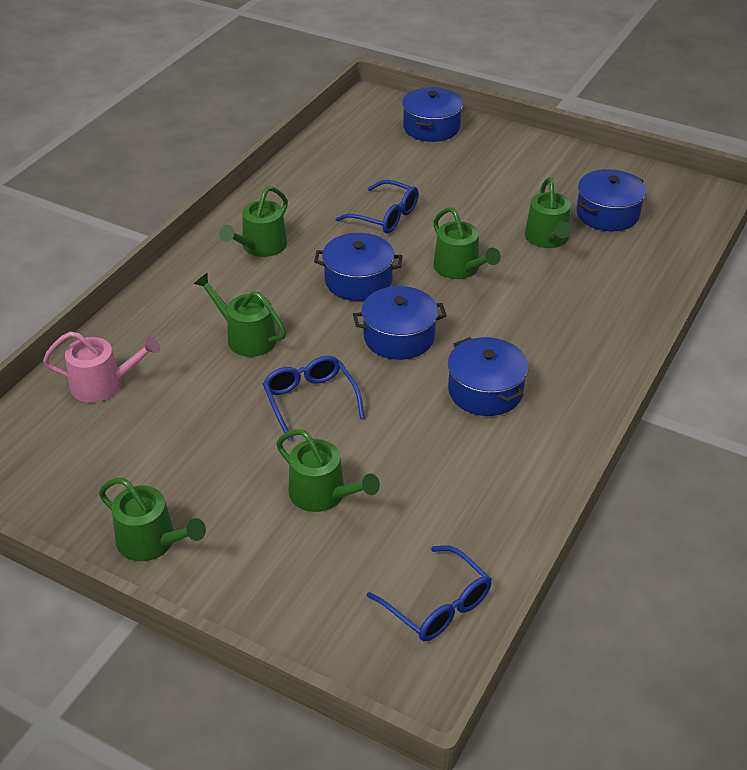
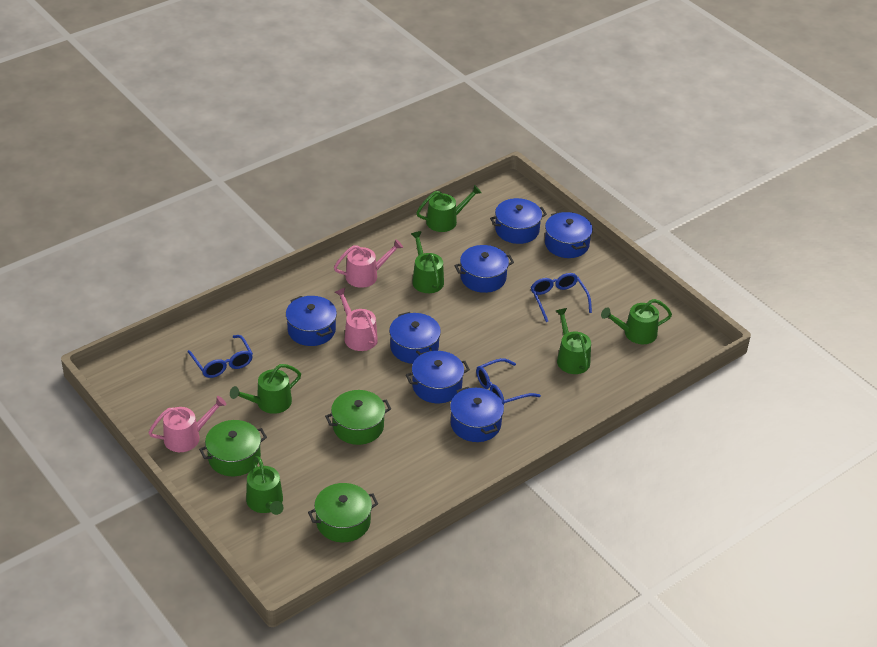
blue pot: 5 -> 7
green pot: 0 -> 3
pink watering can: 1 -> 3

